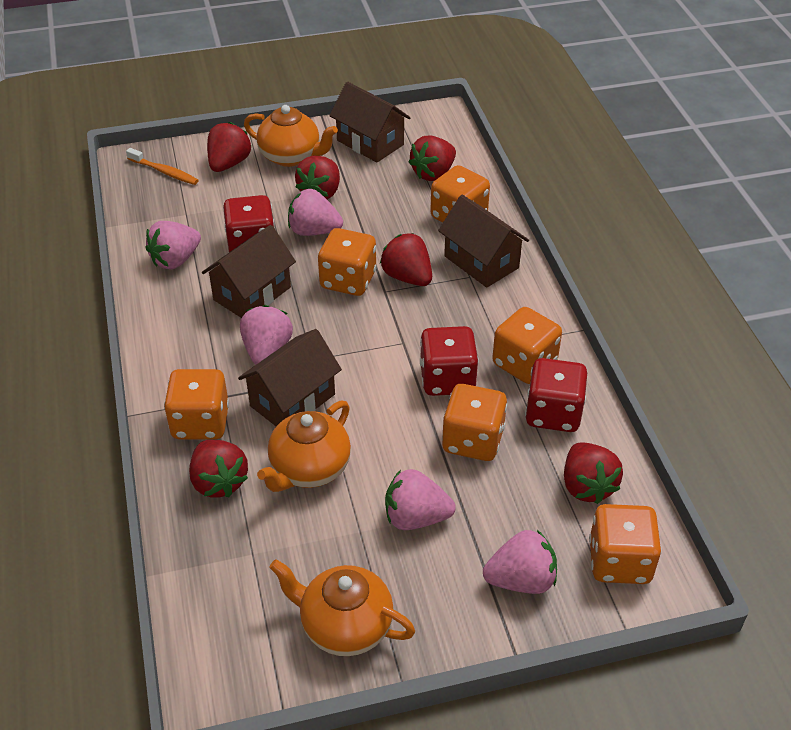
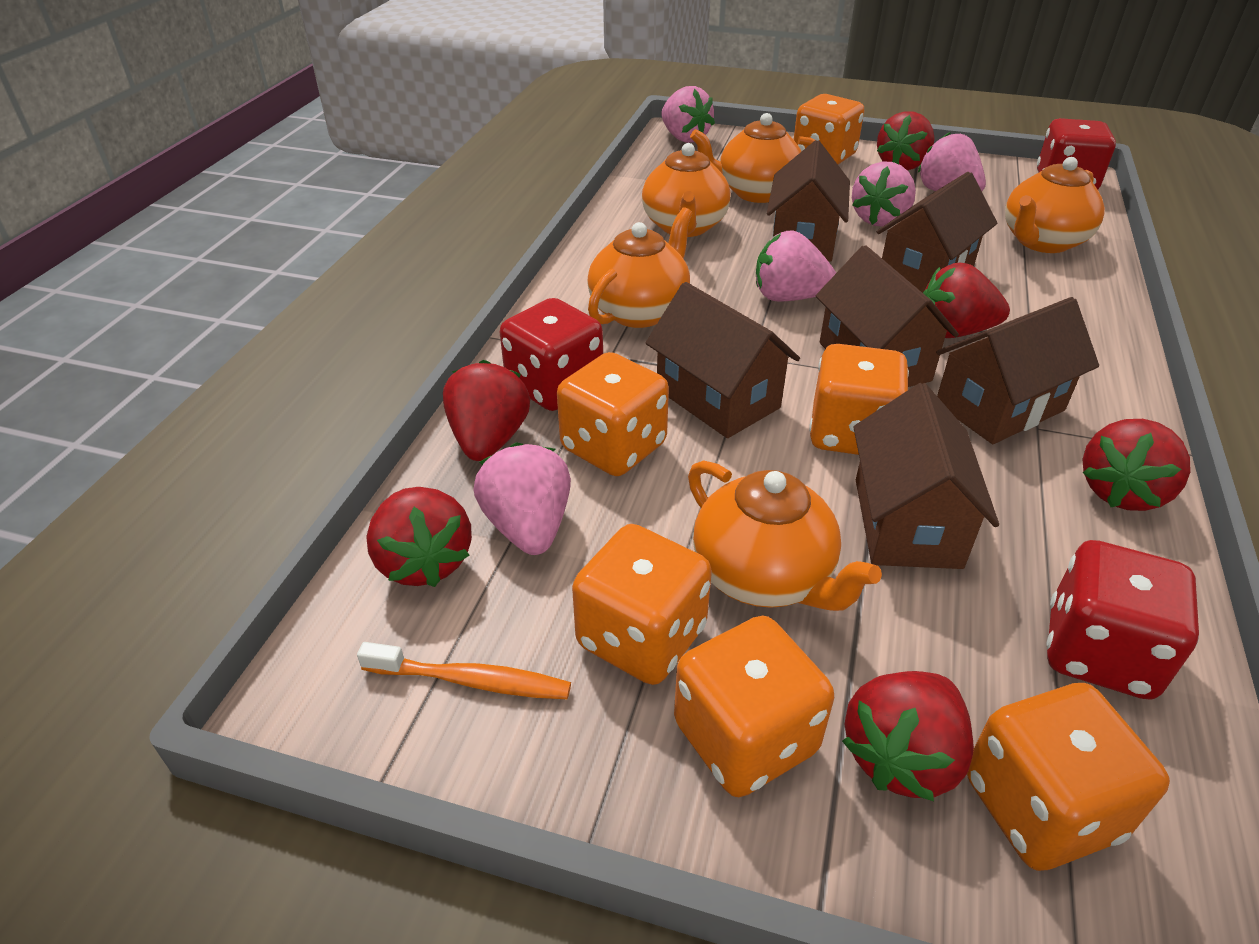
brown house: 4 -> 6
orange teapot: 3 -> 5

